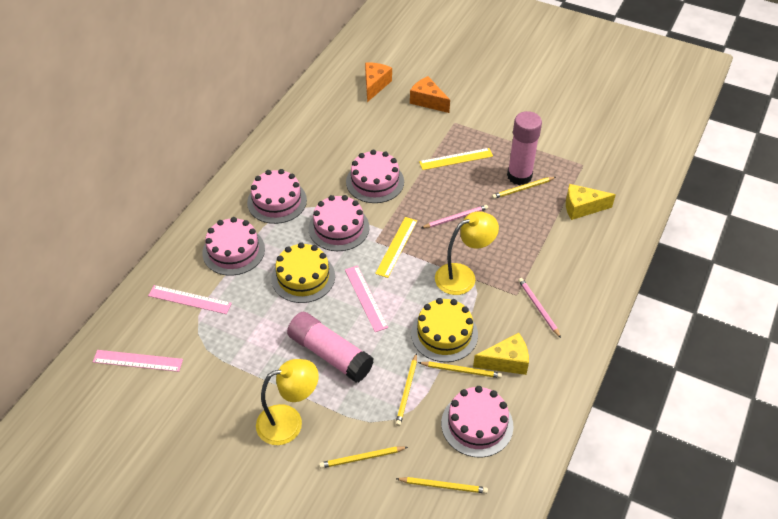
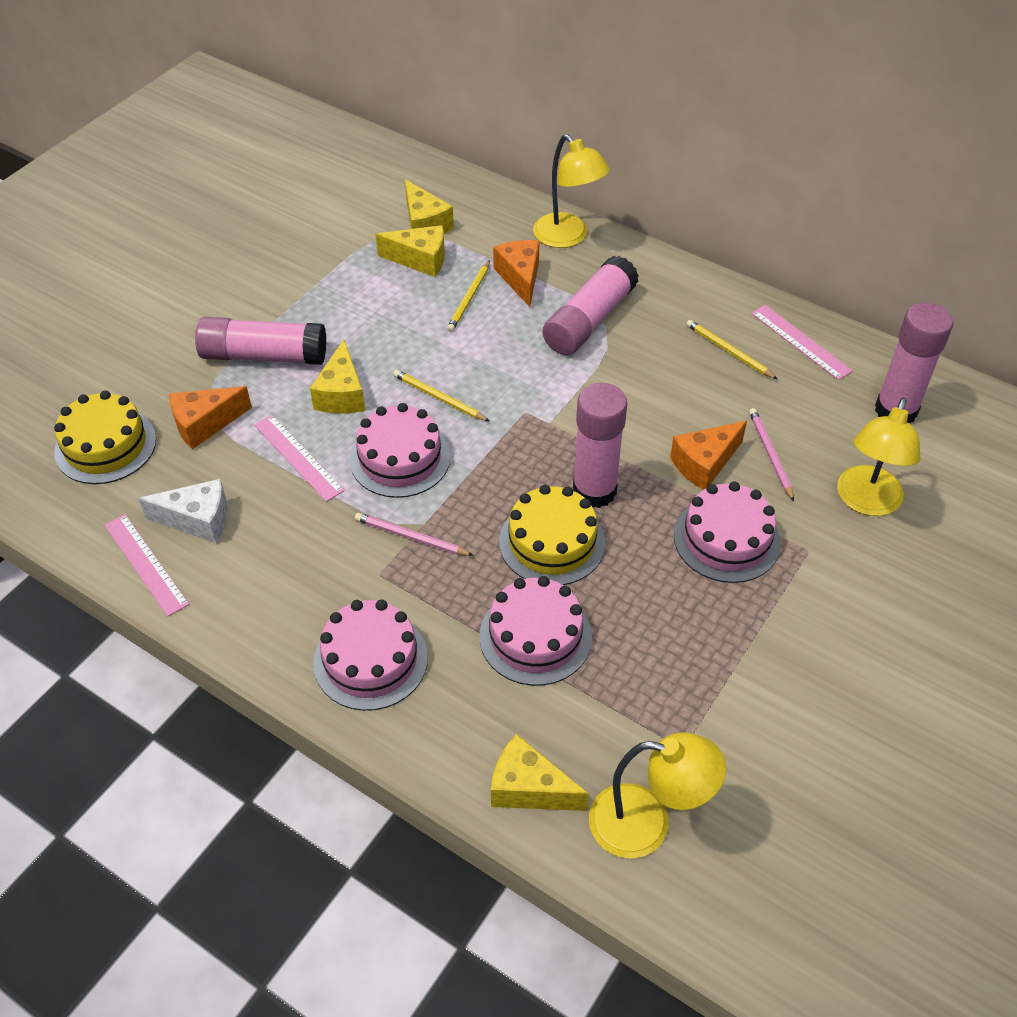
orange cheese: 2 -> 3
pink cake: 5 -> 4
pink glue stick: 2 -> 4
white cheese: 0 -> 1
yellow cheese: 2 -> 4
yellow lamp: 2 -> 3
yellow pencil: 5 -> 3
yellow ruler: 2 -> 0

